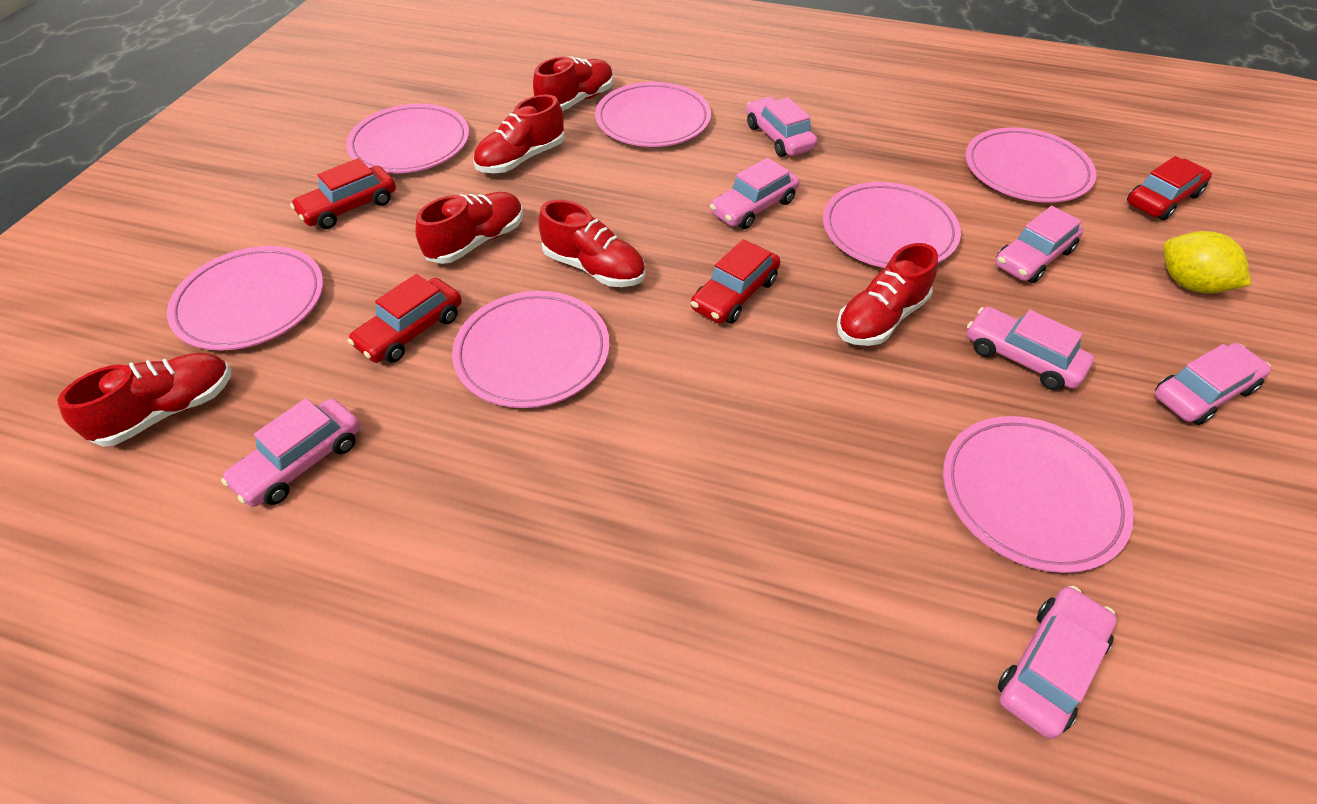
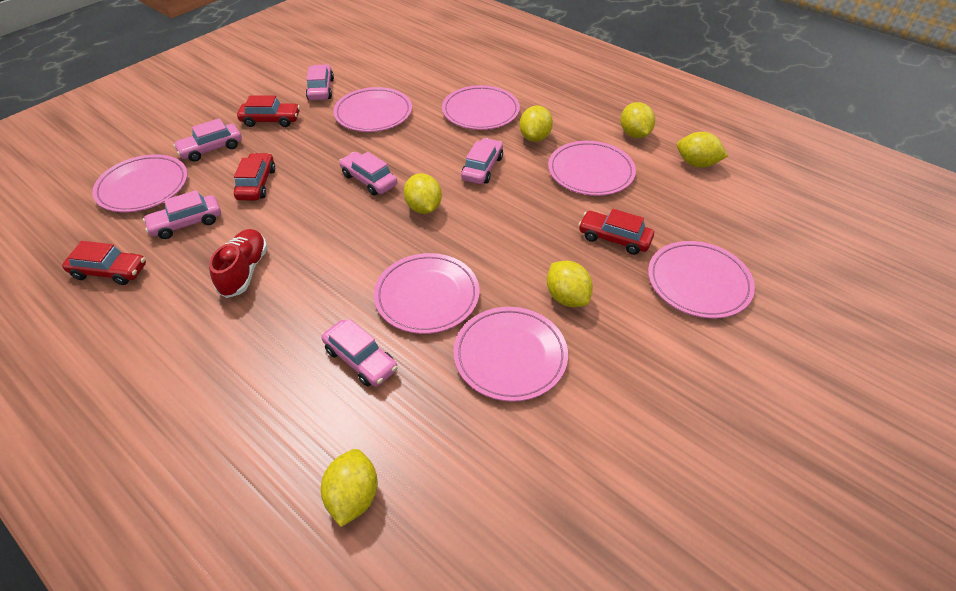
pink car: 7 -> 6
red shoe: 6 -> 1
yellow lemon: 1 -> 6

